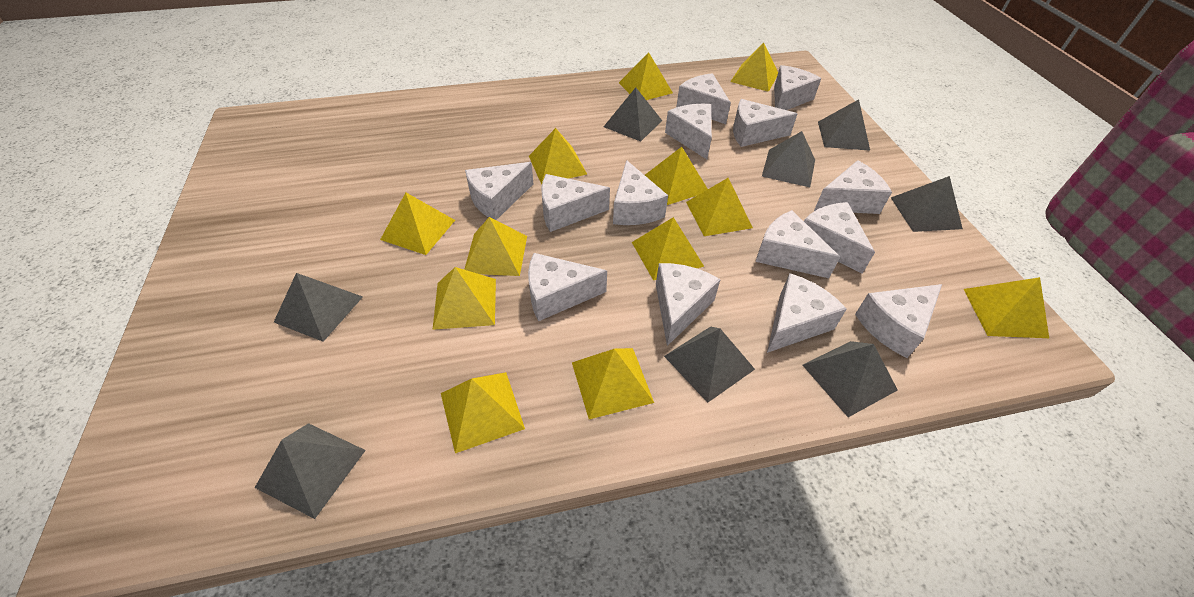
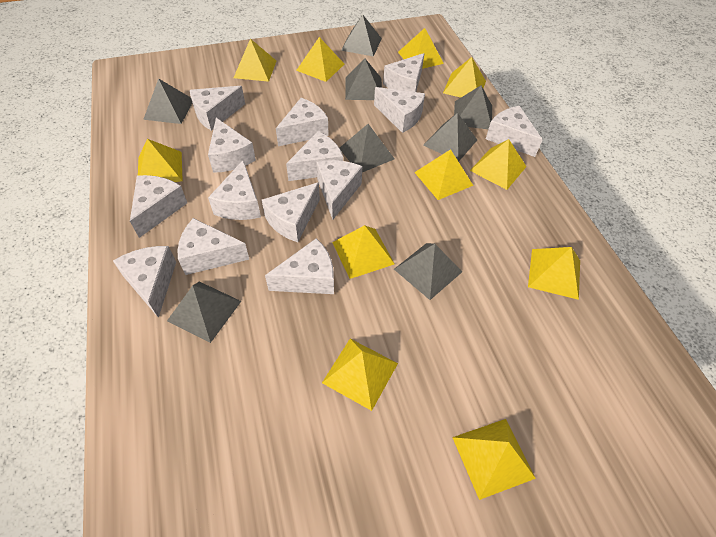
yellow pyramid: 12 -> 11

